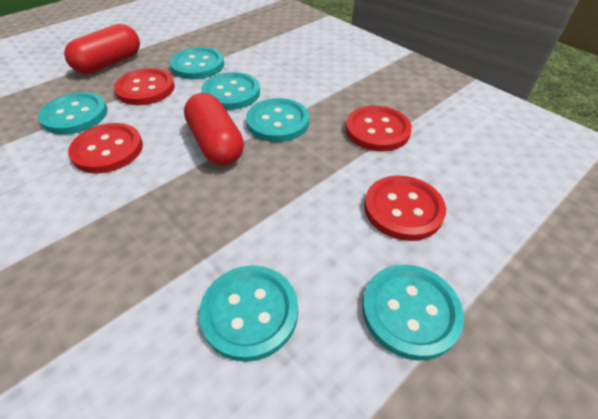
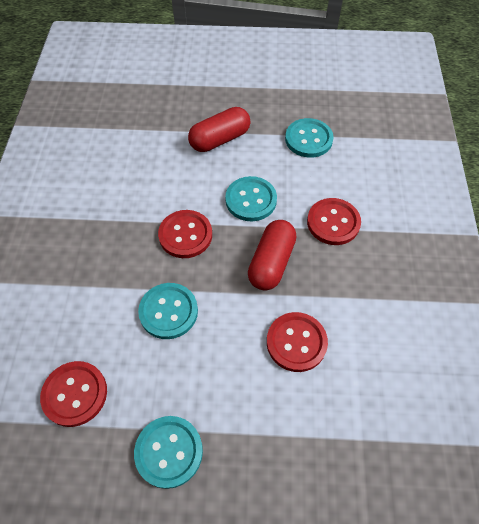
turquoise button: 6 -> 4

